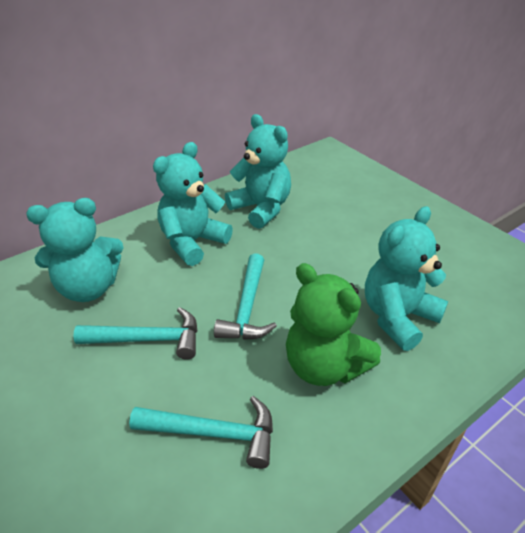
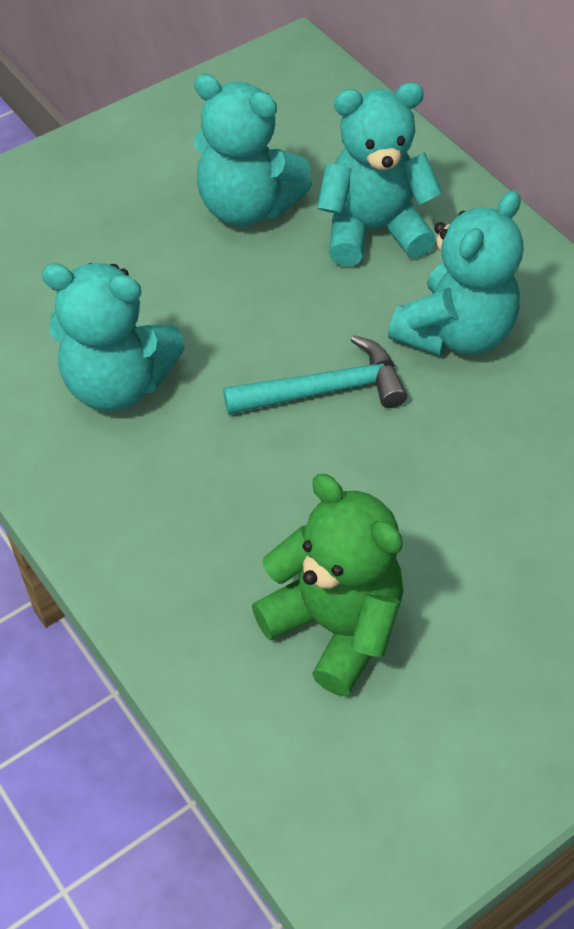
turquoise hammer: 3 -> 1

